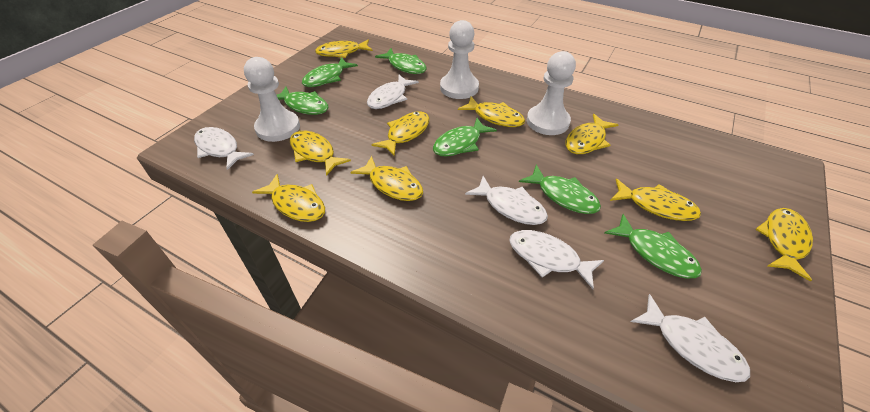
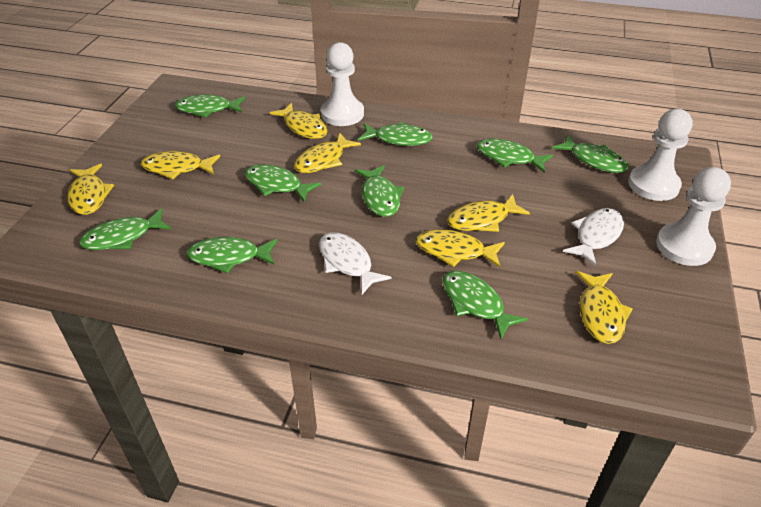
green fish: 6 -> 9
white fish: 5 -> 2
yellow fish: 9 -> 7

